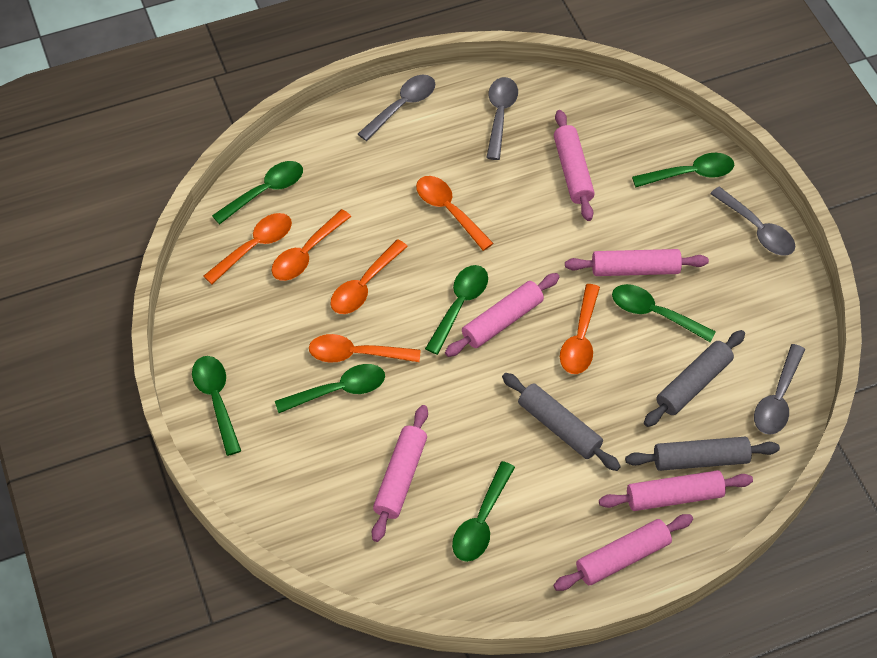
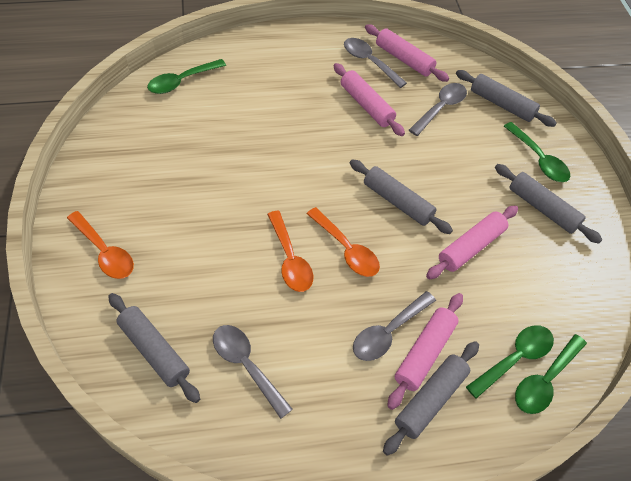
green spoon: 7 -> 4
grey rolling pin: 3 -> 5
orange spoon: 6 -> 3
pink rolling pin: 6 -> 4

